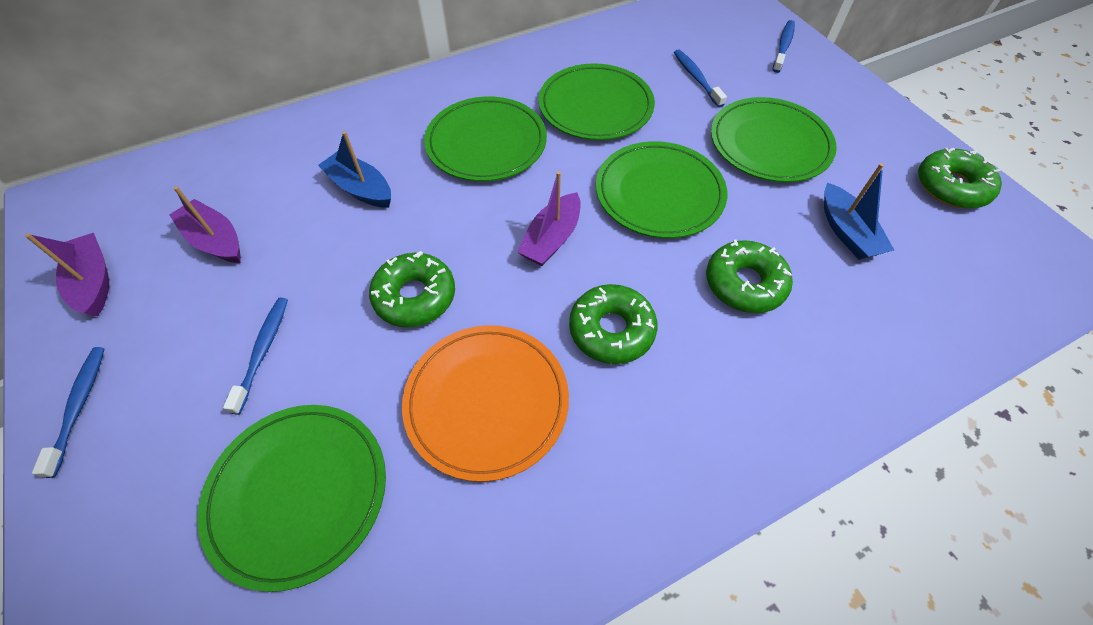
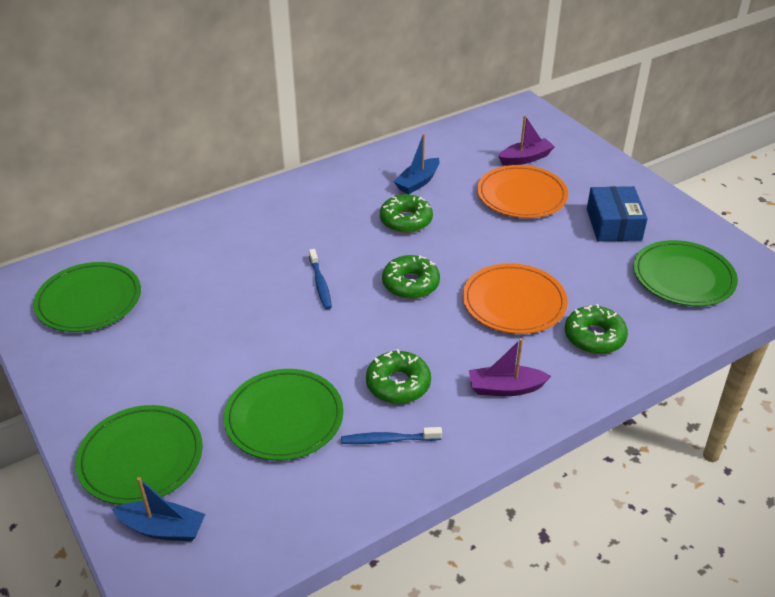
blue box: 0 -> 1
blue toothbrush: 4 -> 2
green plate: 5 -> 4
orange plate: 1 -> 2
purple boat: 3 -> 2

